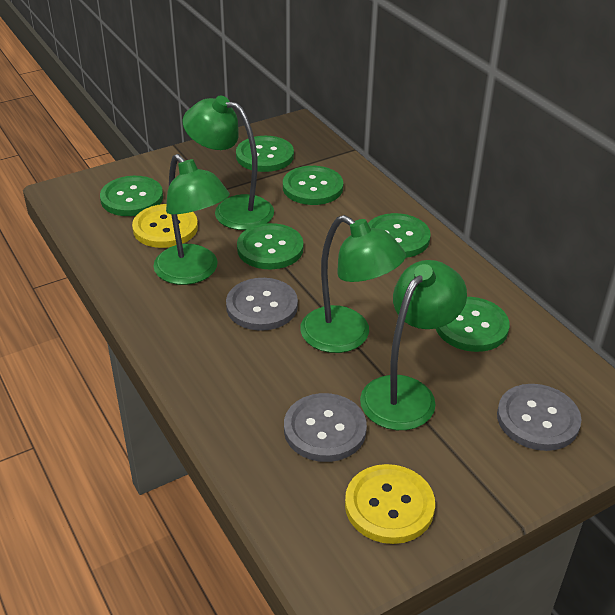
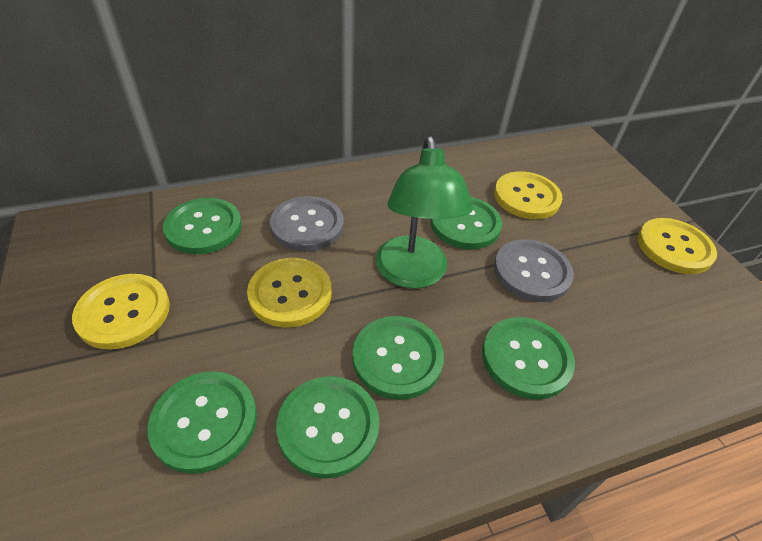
green lamp: 4 -> 1
grey button: 3 -> 2
yellow button: 2 -> 4

